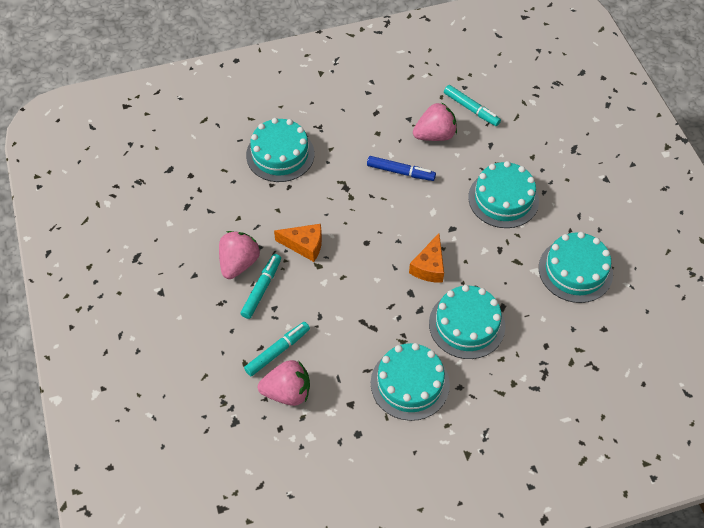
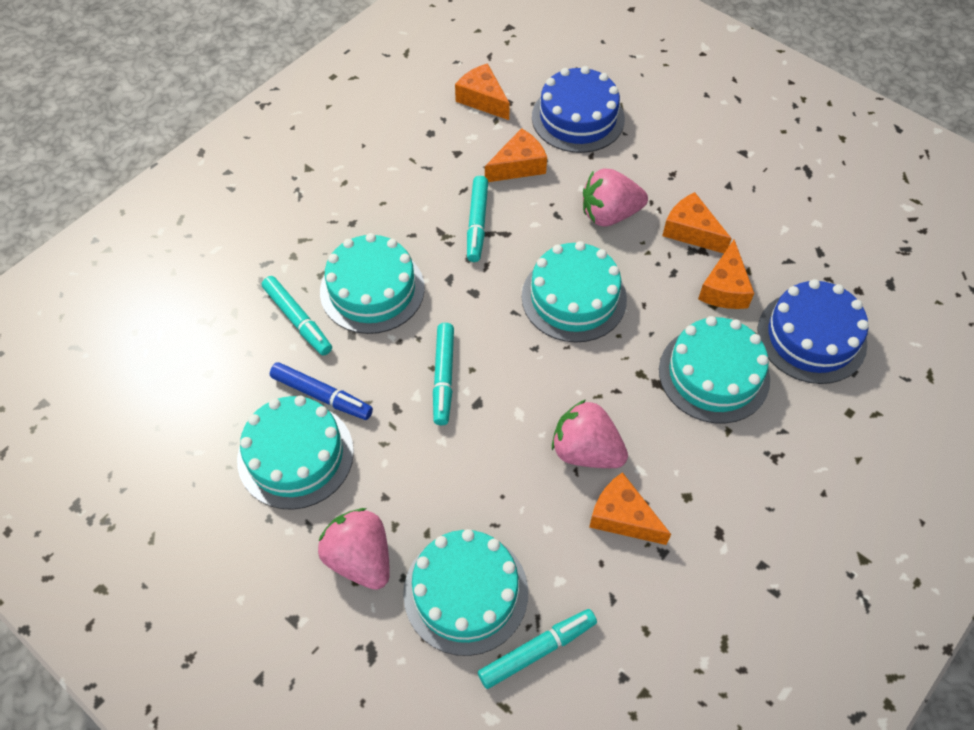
blue cake: 0 -> 2
orange cheese: 2 -> 5
turquoise marker: 3 -> 4

